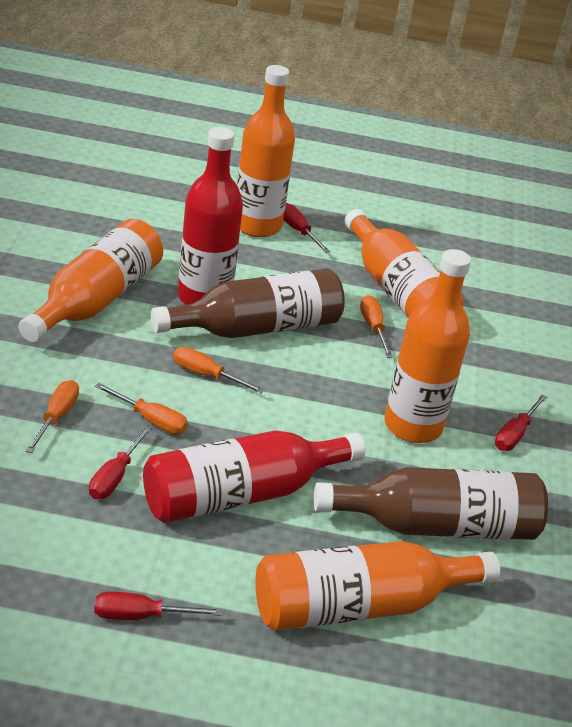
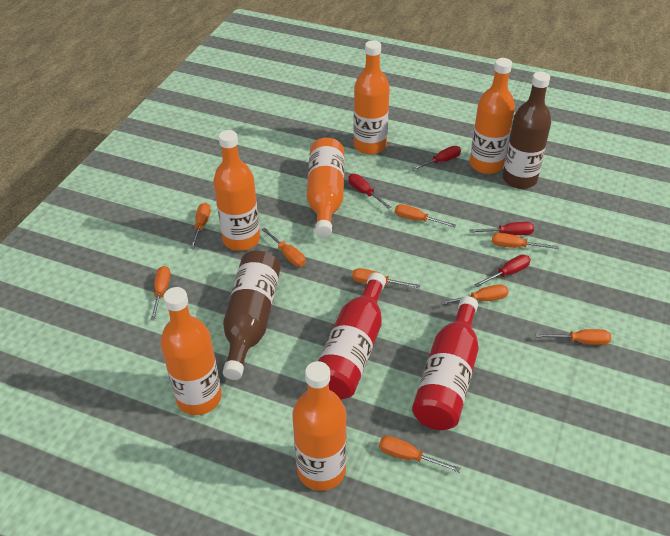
orange bottle: 5 -> 6
orange screwdriver: 4 -> 9

